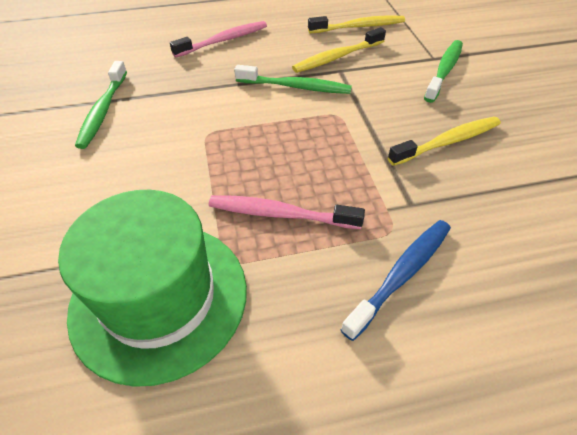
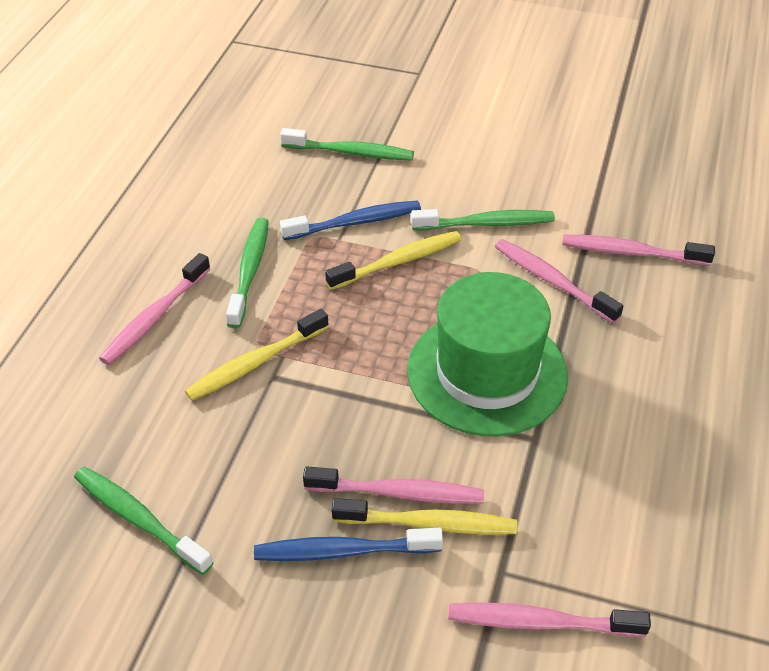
blue toothbrush: 1 -> 2
green toothbrush: 3 -> 4
pink toothbrush: 2 -> 5

